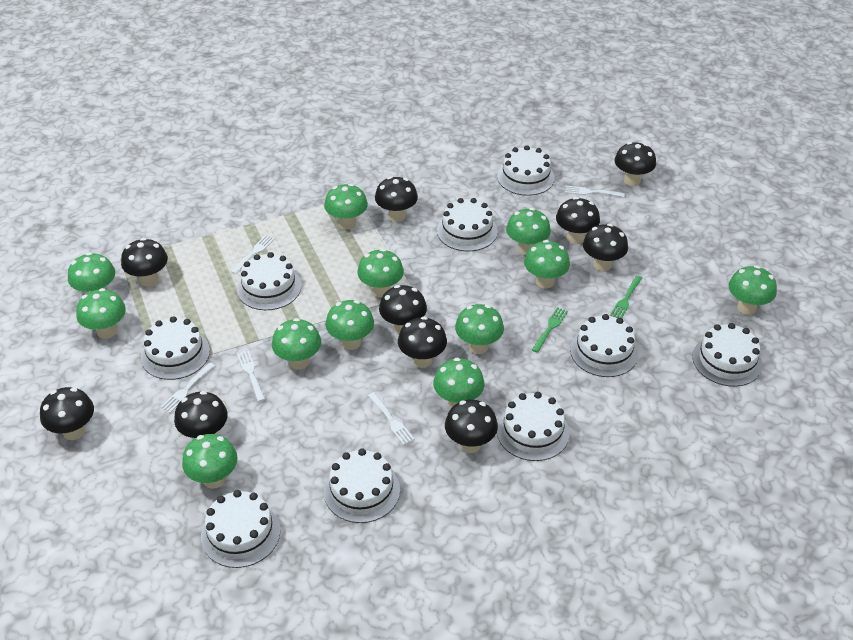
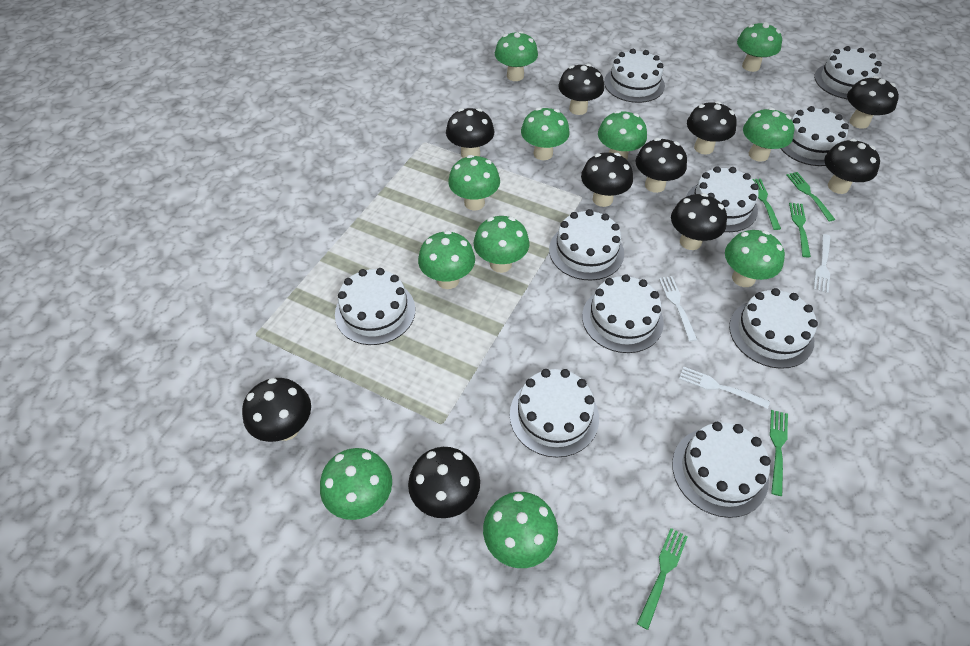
green fork: 2 -> 5
green mushroom: 12 -> 11
white cake: 9 -> 10
white fork: 5 -> 3

